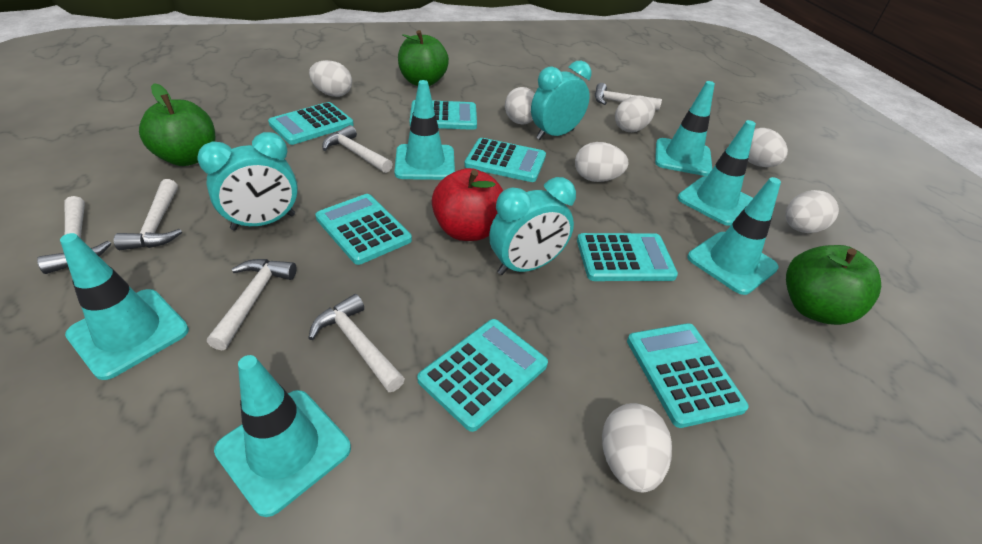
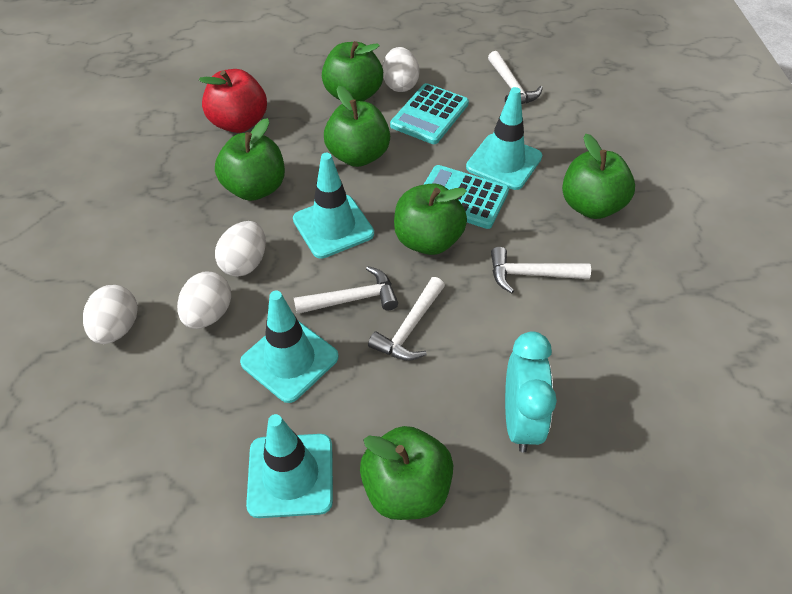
green apple: 3 -> 6
turquoise calculator: 7 -> 2
turquoise clock: 3 -> 1
turquoise traffic cone: 6 -> 4
white egg: 7 -> 4
white hammer: 6 -> 4

